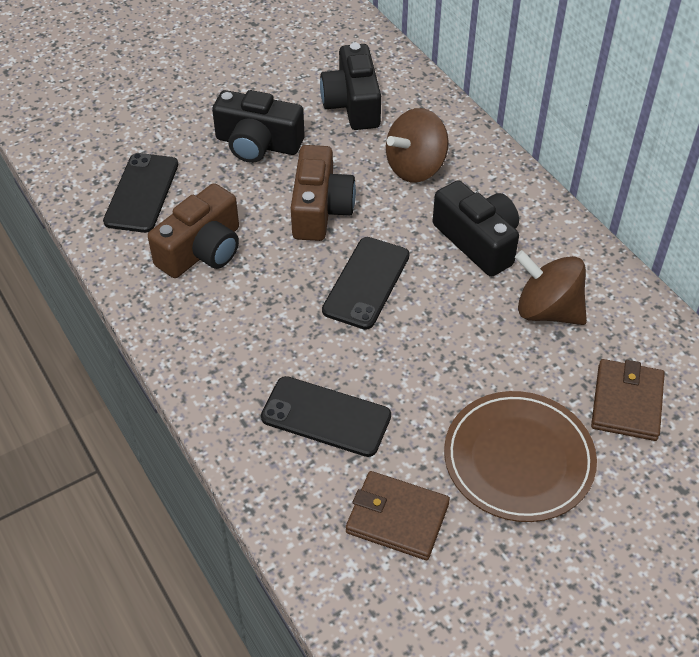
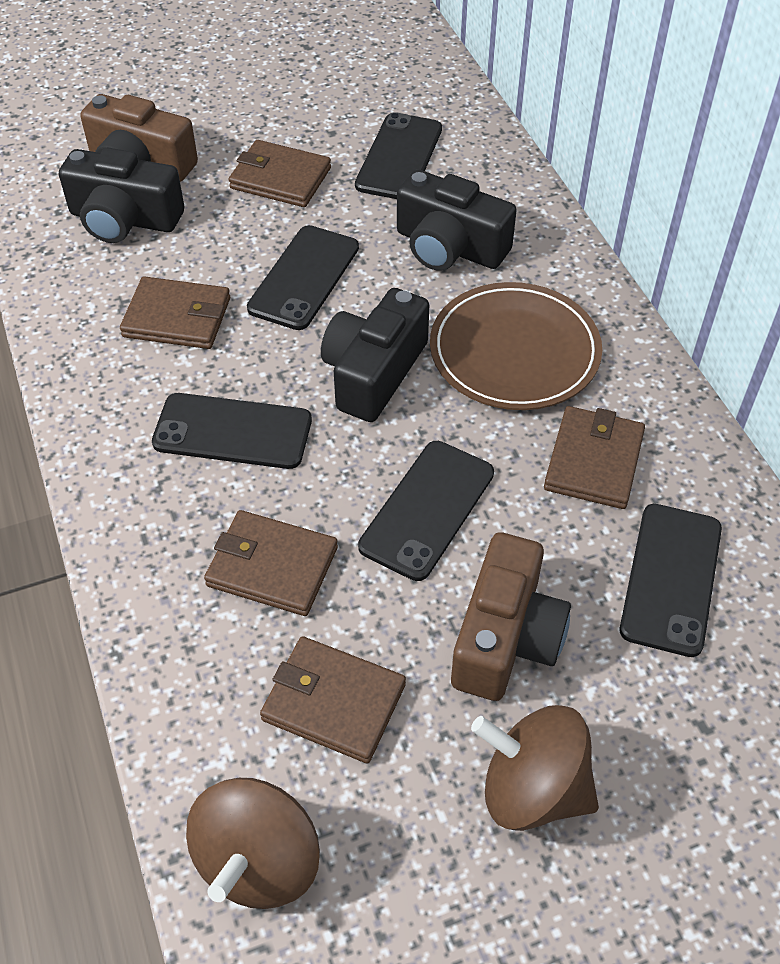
black phone: 3 -> 5
brown wallet: 2 -> 5

